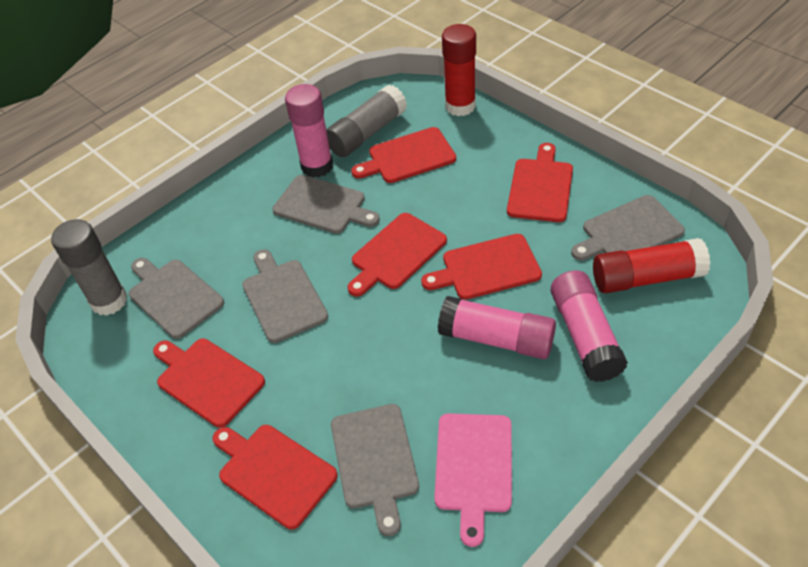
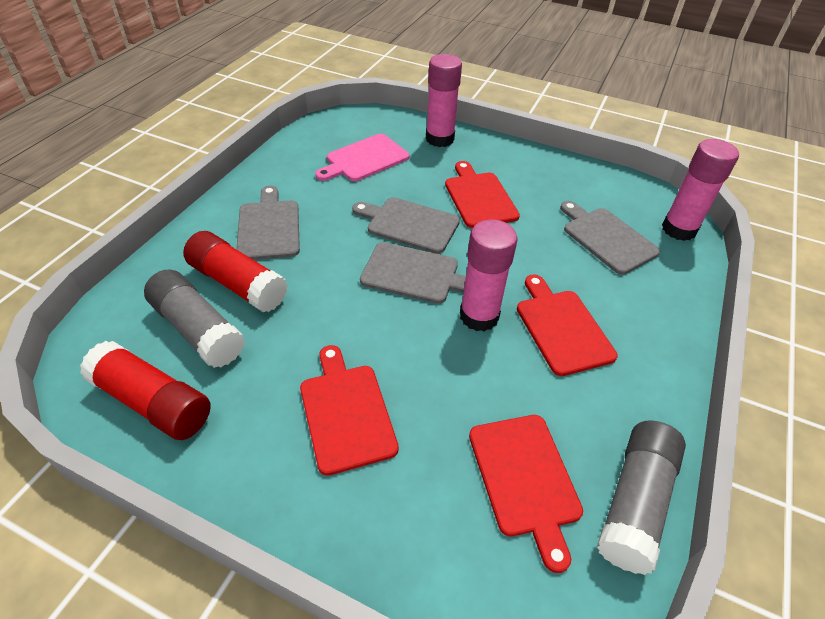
grey cutting board: 5 -> 4
red cutting board: 6 -> 4

